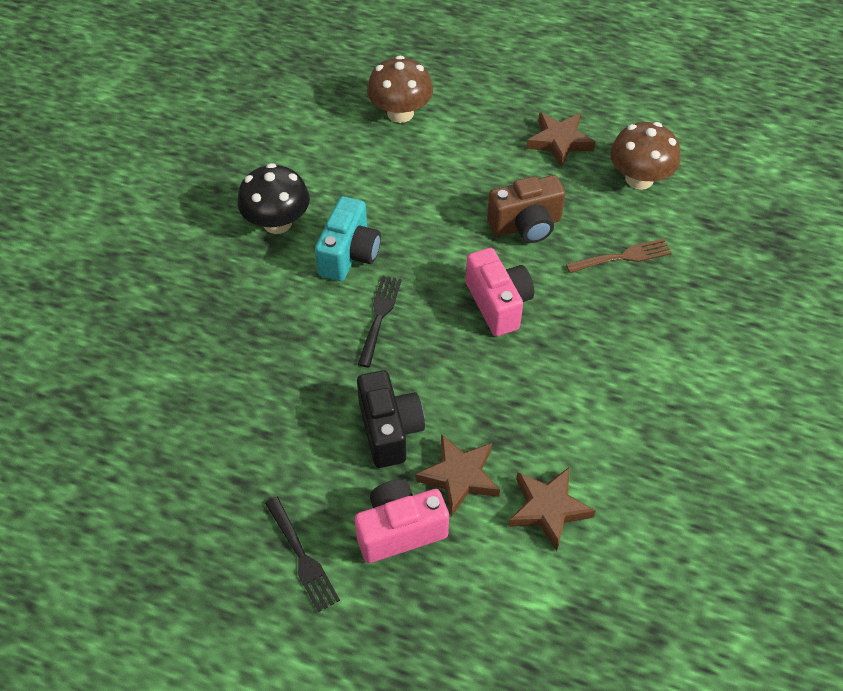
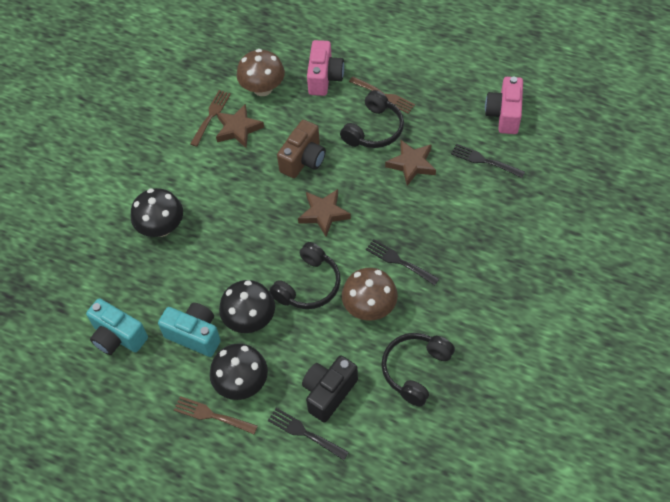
black fork: 2 -> 3
black headphones: 0 -> 3
black mushroom: 1 -> 3
brown fork: 1 -> 3
turquoise camera: 1 -> 2

